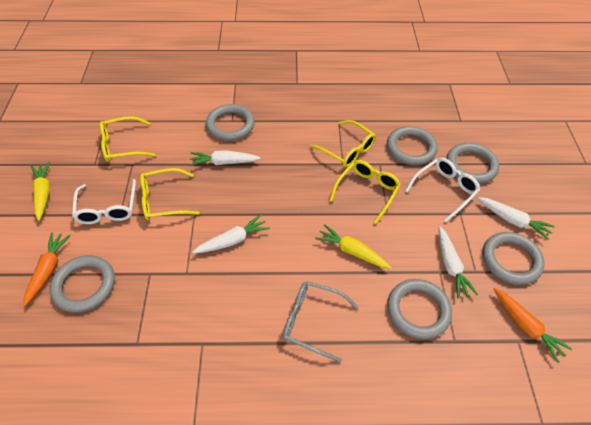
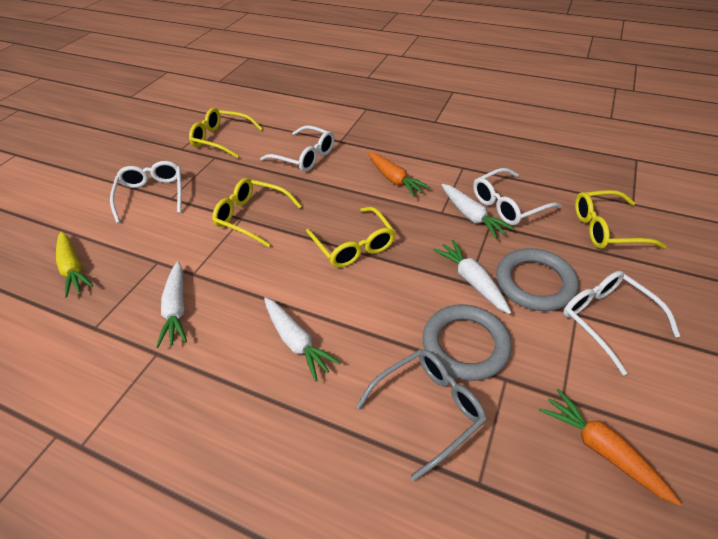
grey ring: 6 -> 2
white glasses: 2 -> 4
yellow carrot: 2 -> 1

